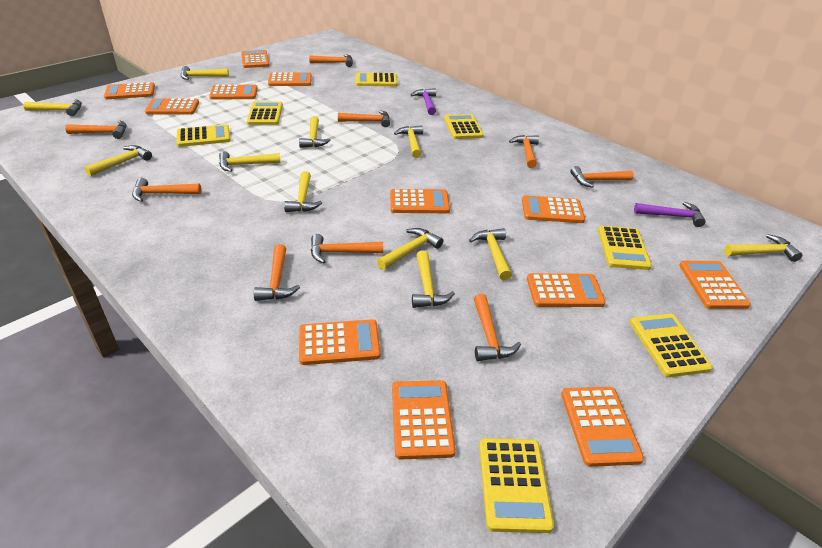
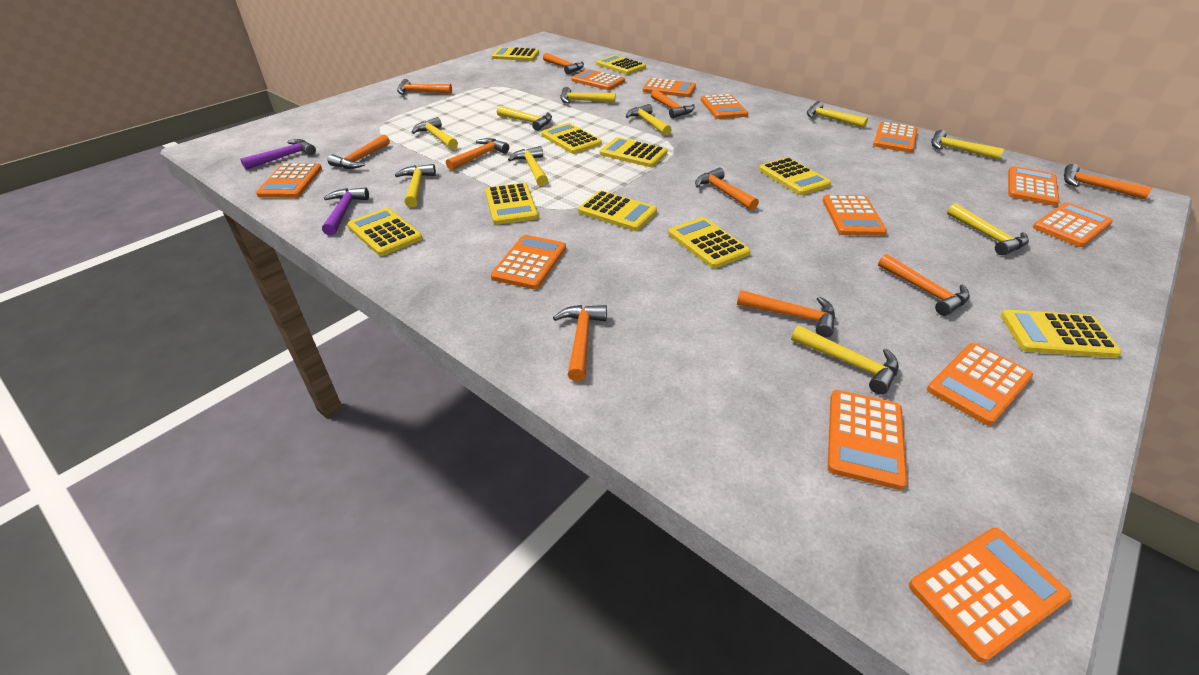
orange hammer: 9 -> 10
yellow calculator: 7 -> 10
yellow hammer: 11 -> 10

